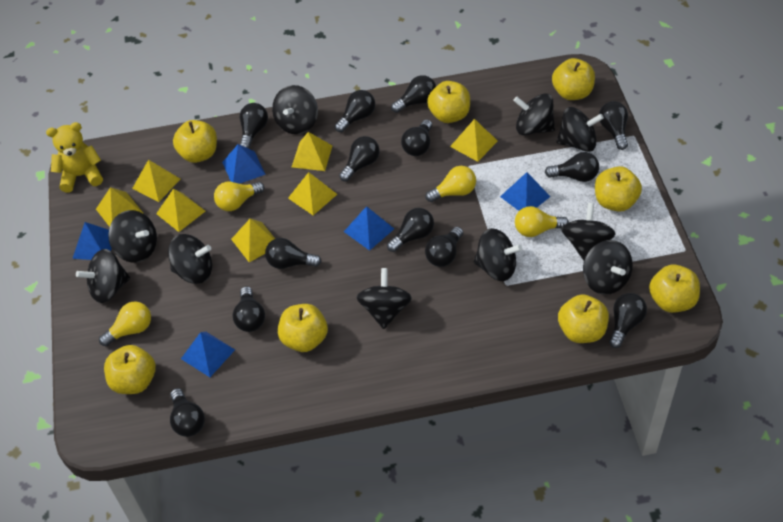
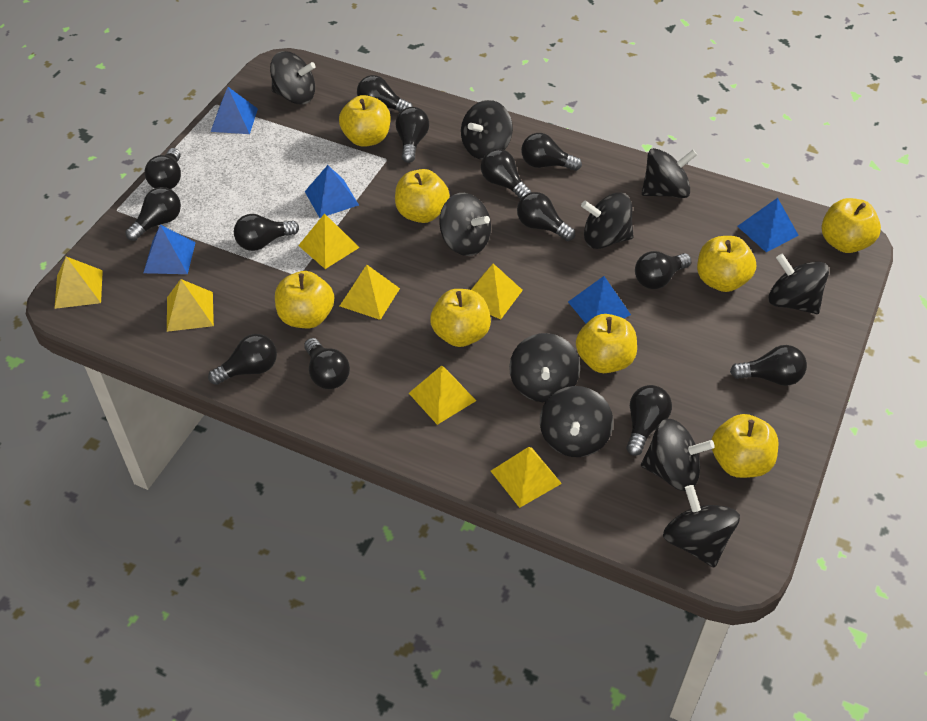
yellow light bulb: 4 -> 0
yellow teddy bear: 1 -> 0

